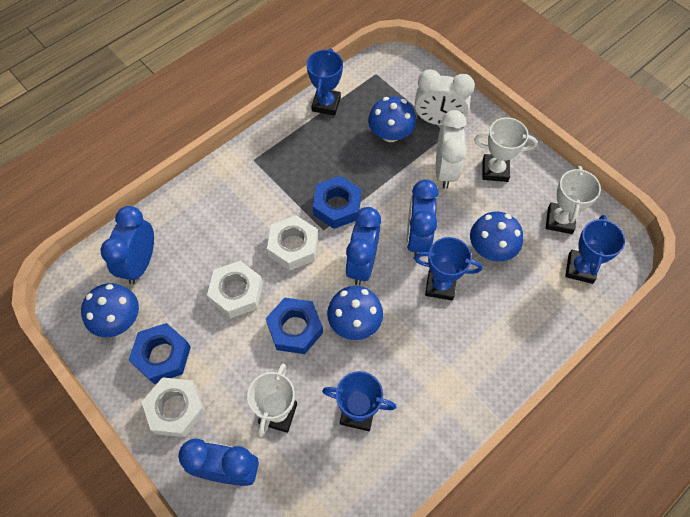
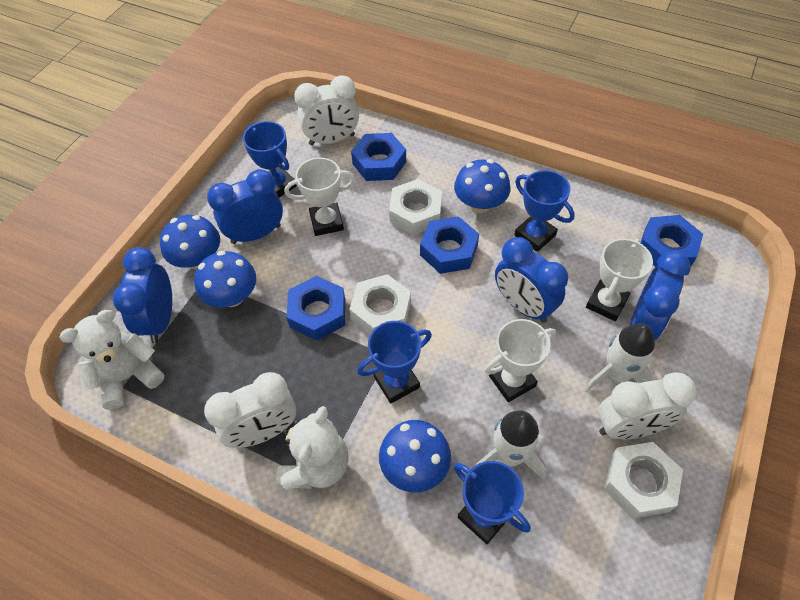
blue nut: 3 -> 4
white clock: 2 -> 3
white rocket: 0 -> 2
white teddy bear: 0 -> 2

